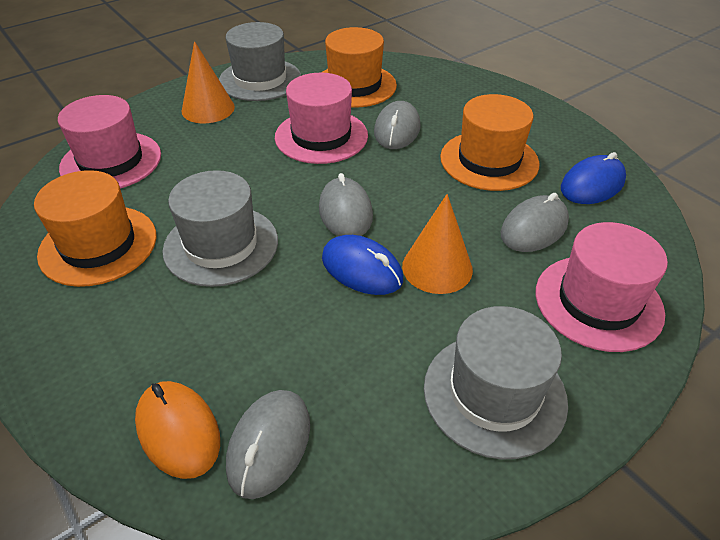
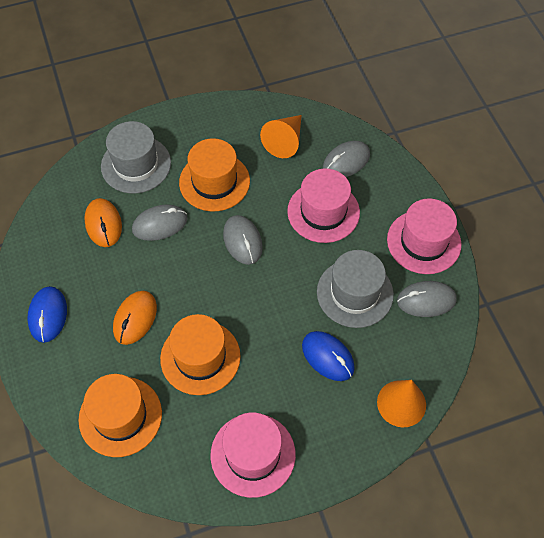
grey hat: 3 -> 2
orange mouse: 1 -> 2

